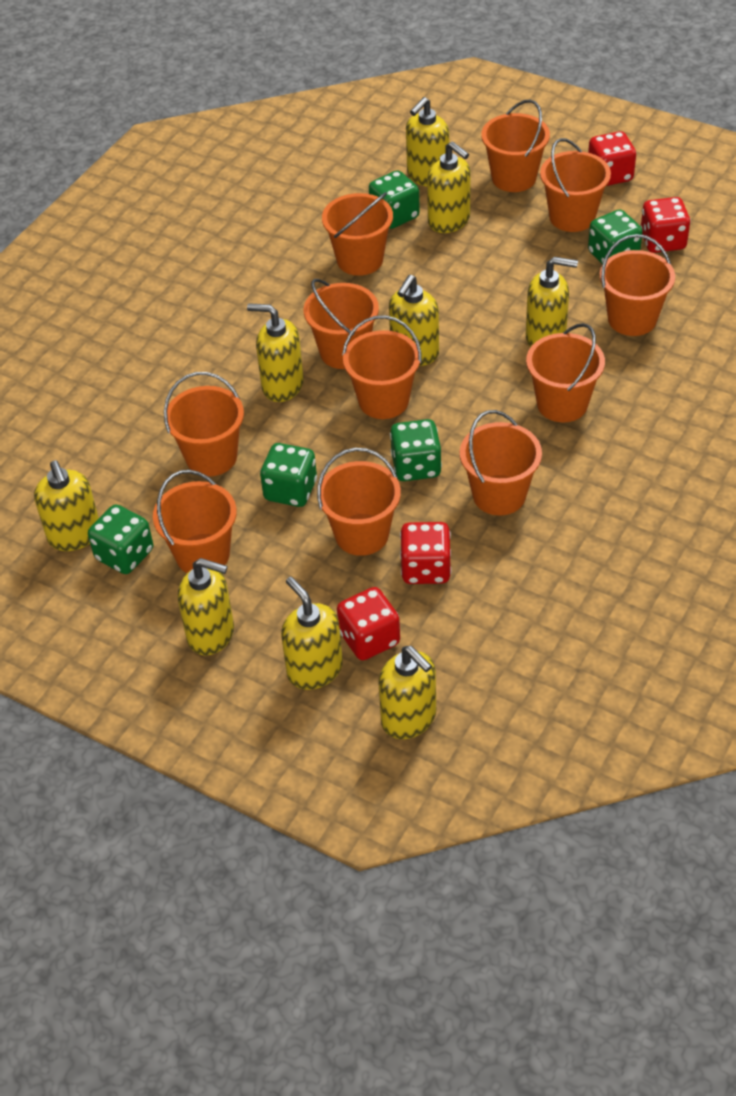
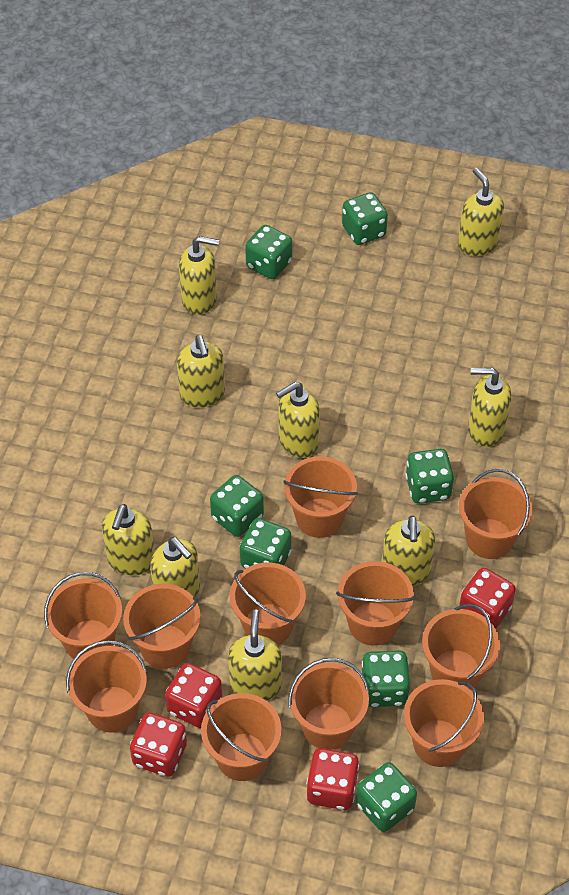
green dice: 5 -> 7

